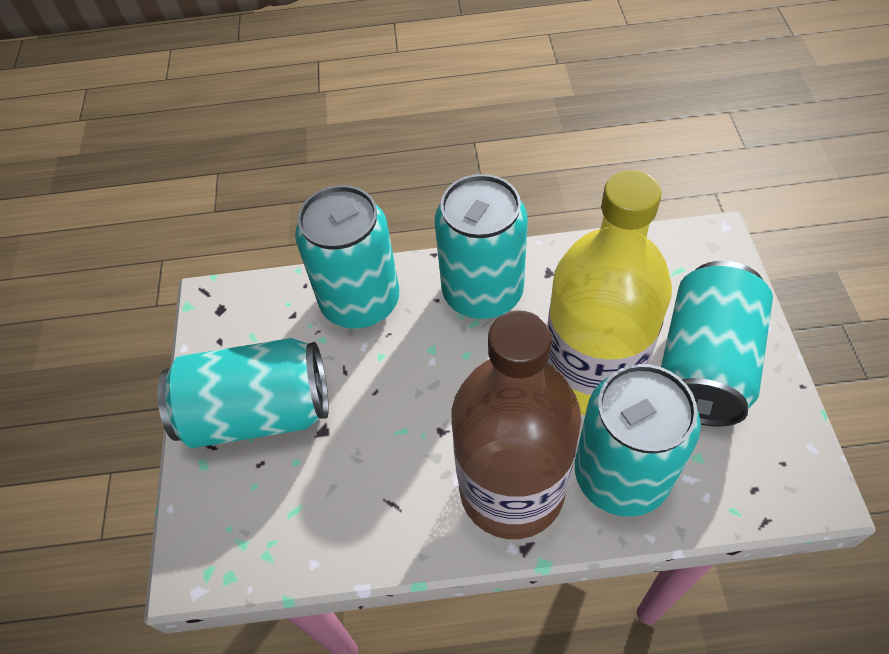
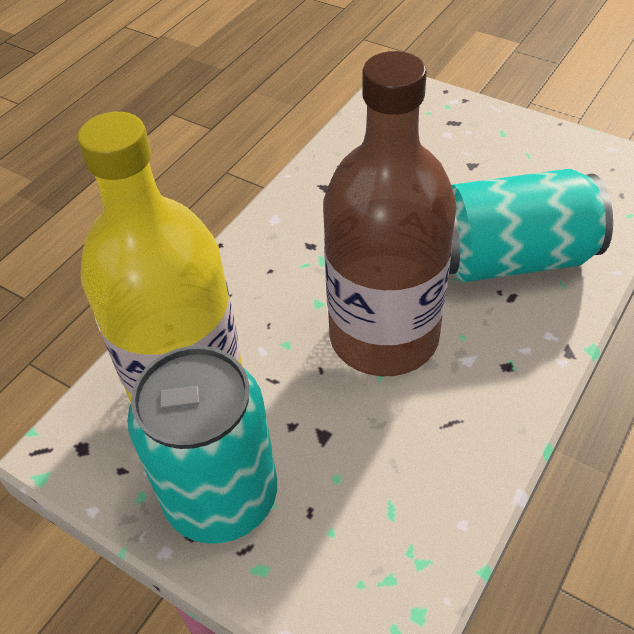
turquoise can: 5 -> 2

